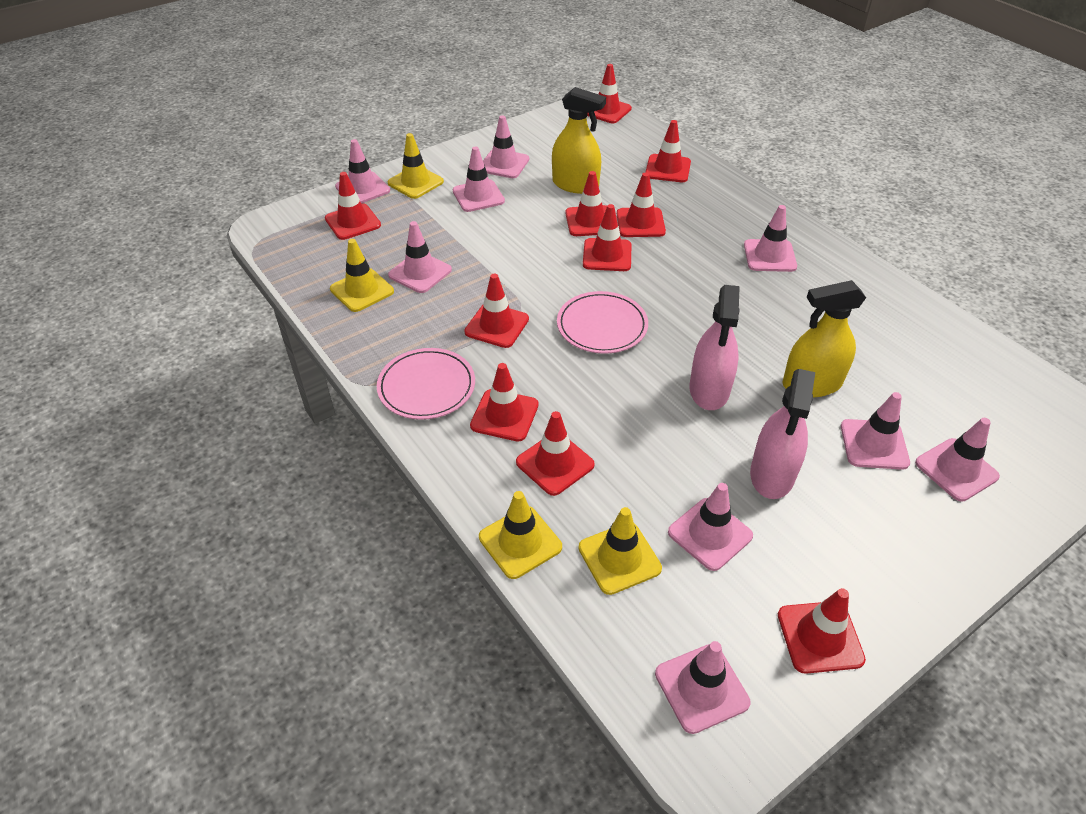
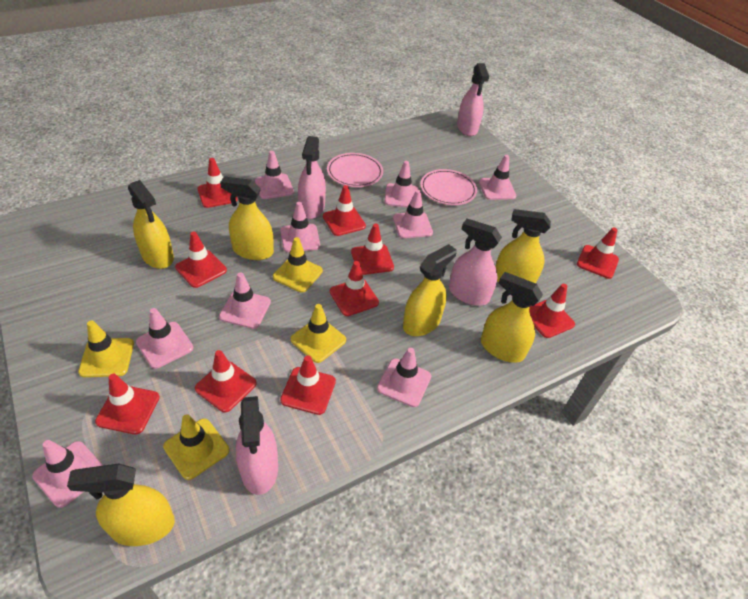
pink spray bottle: 2 -> 4
yellow spray bottle: 2 -> 6

